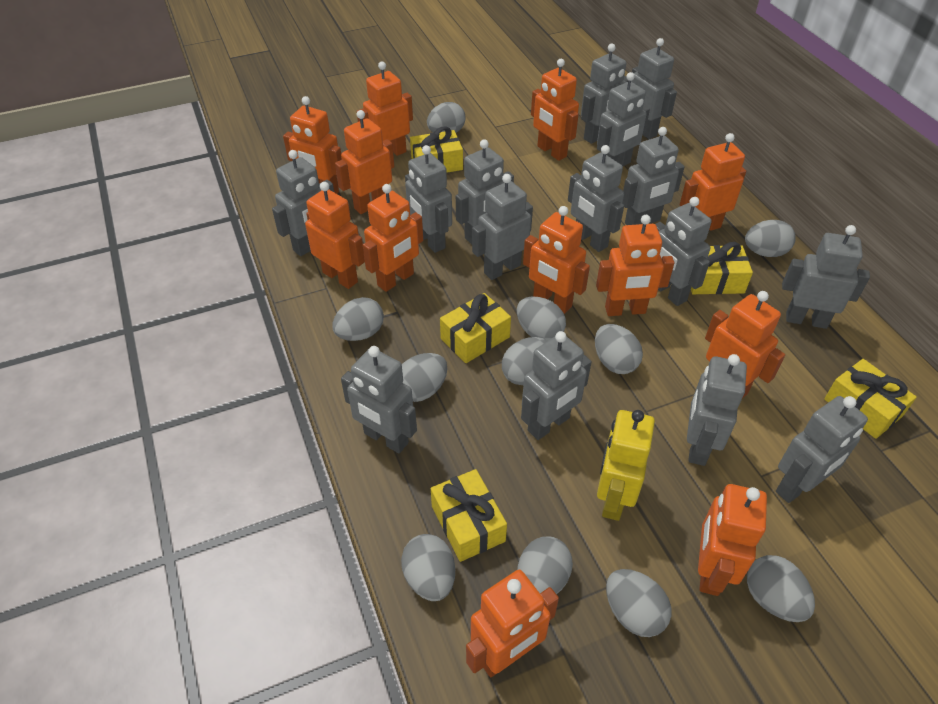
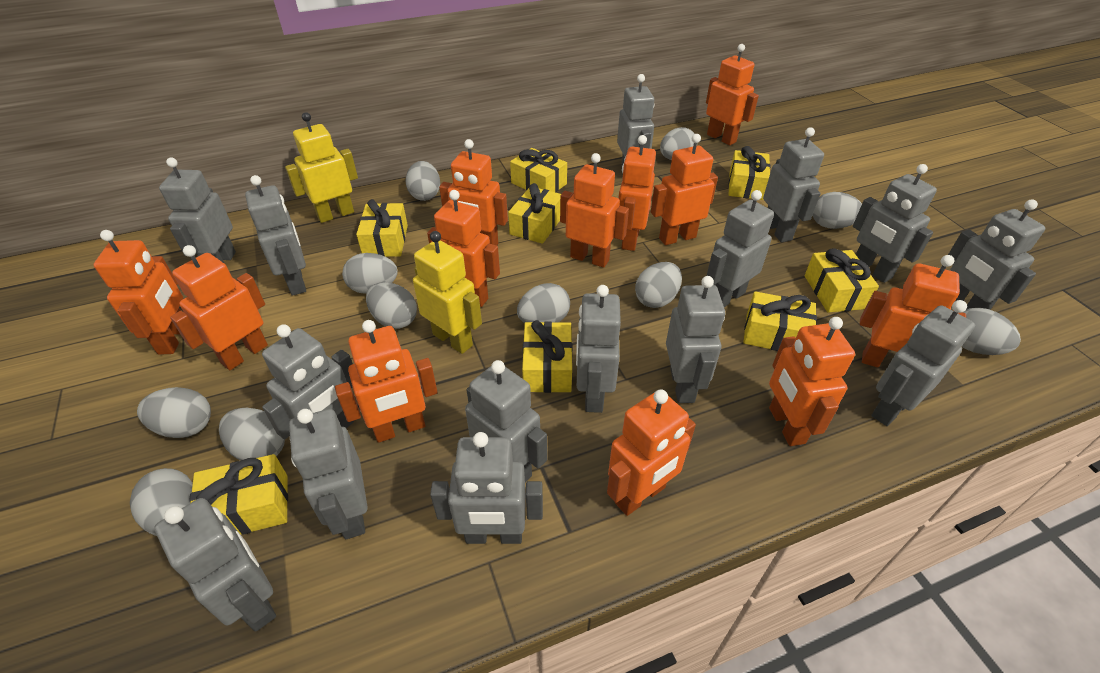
yellow gift: 5 -> 8
yellow robot: 1 -> 2

